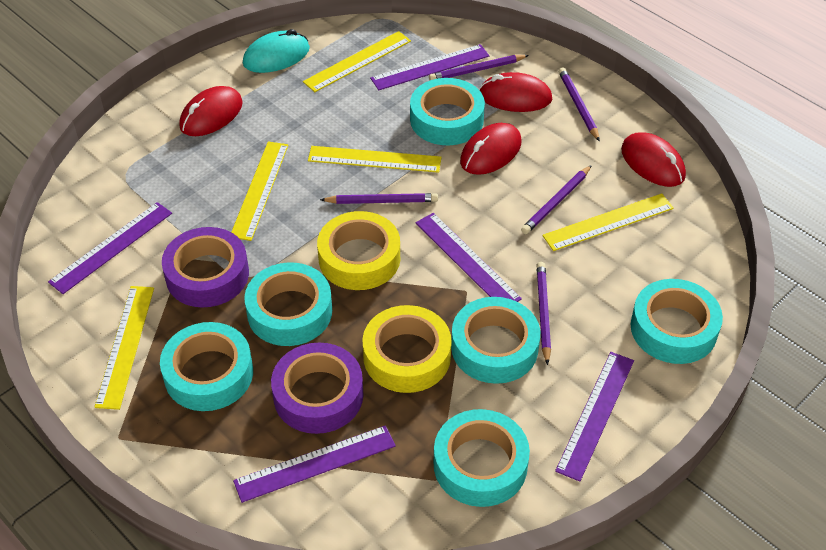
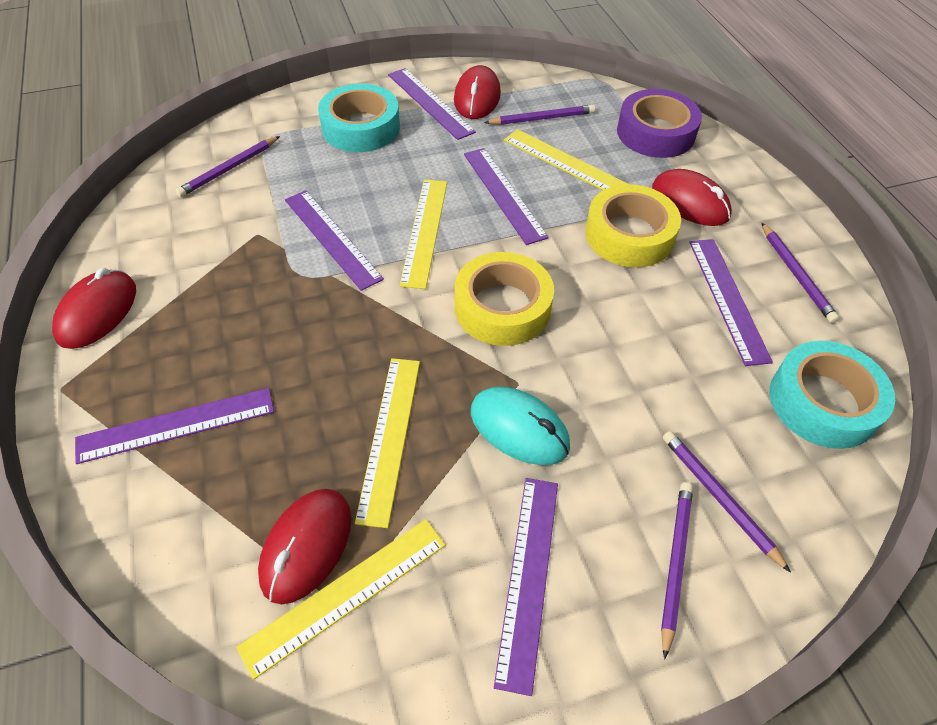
purple ruler: 5 -> 6
purple tape: 2 -> 1
turquoise tape: 6 -> 2
yellow ruler: 5 -> 4

